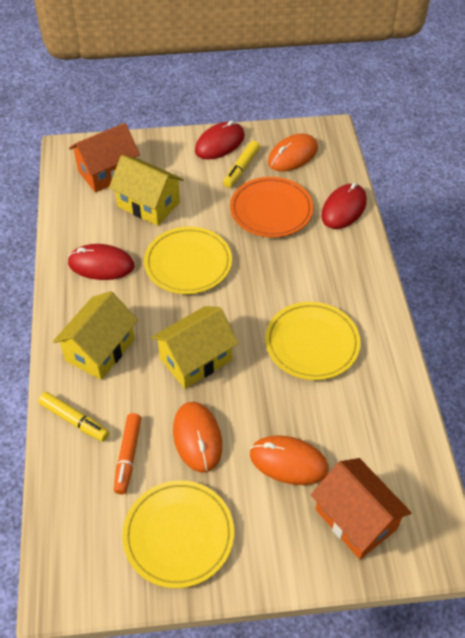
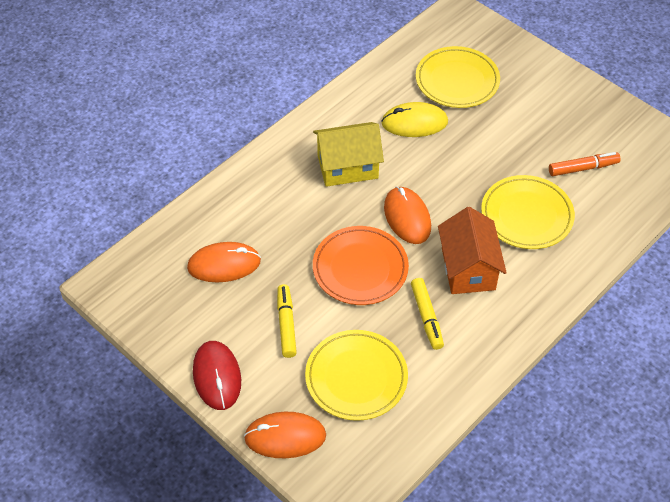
orange house: 2 -> 1
red mouse: 3 -> 1
yellow house: 3 -> 1
yellow mouse: 0 -> 1

